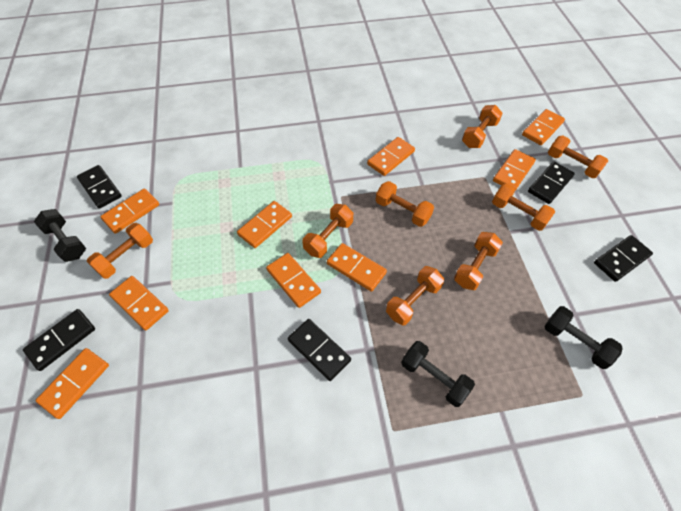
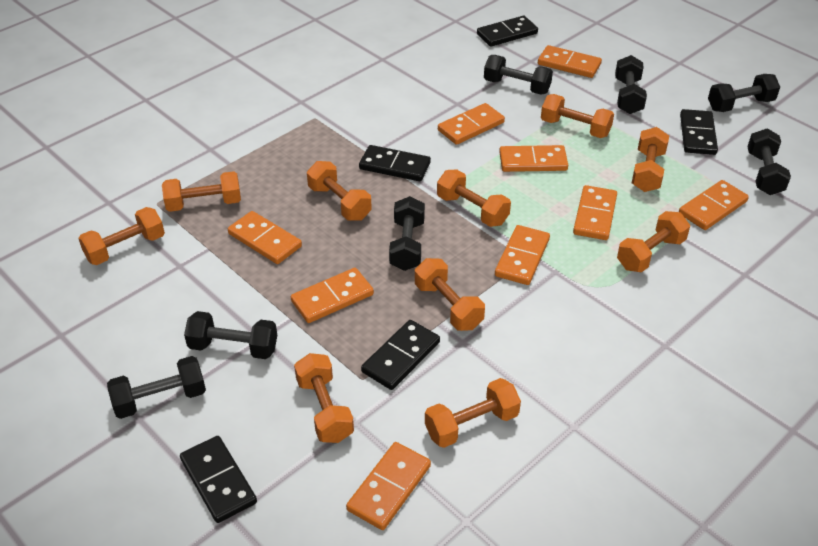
black dumbbell: 3 -> 7
orange dumbbell: 8 -> 10

